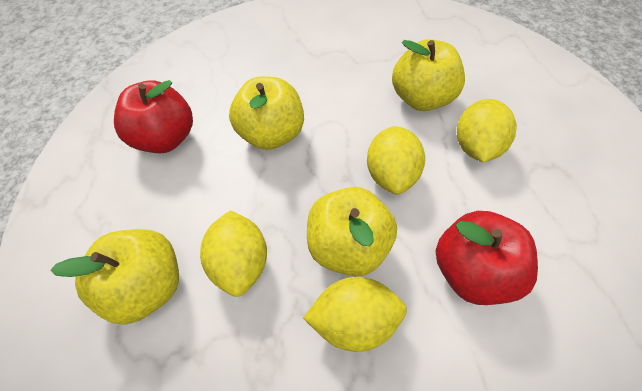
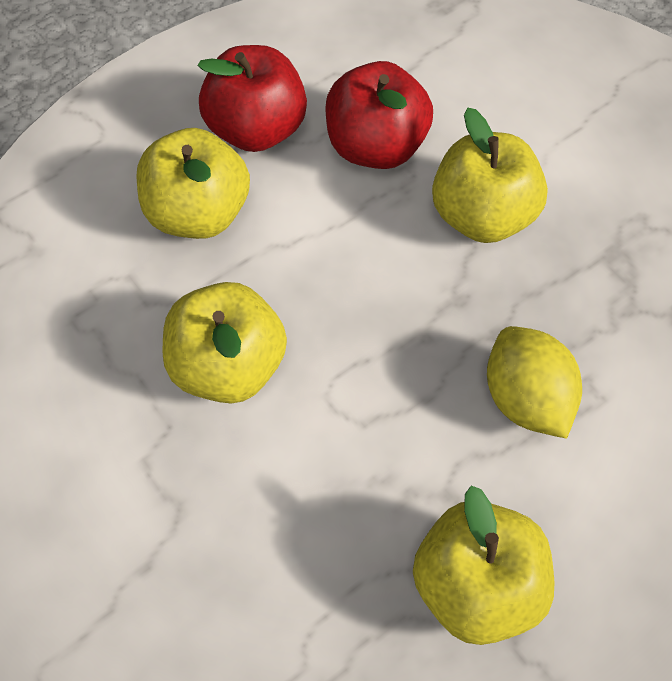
yellow lemon: 4 -> 1

